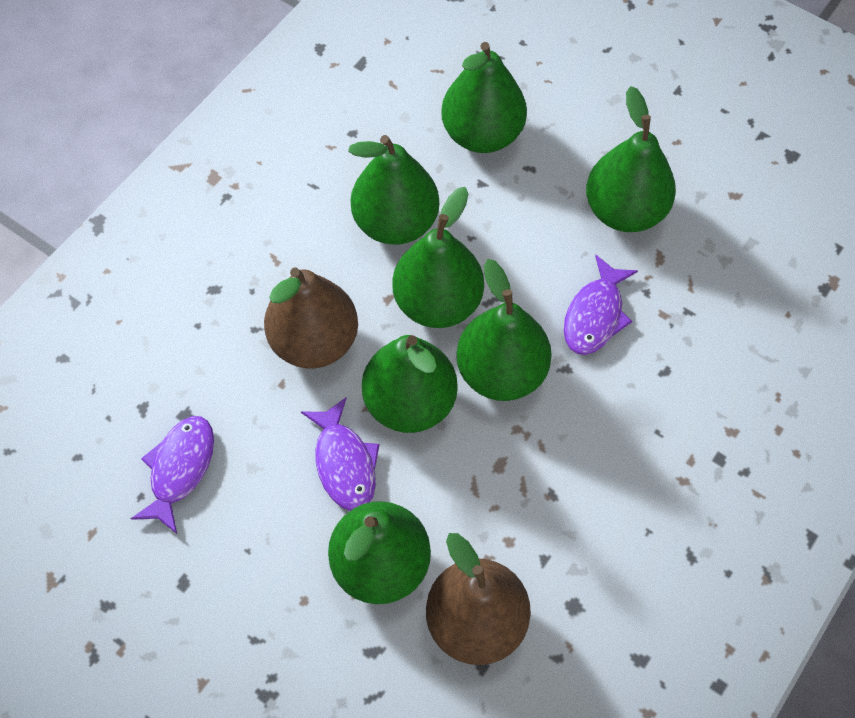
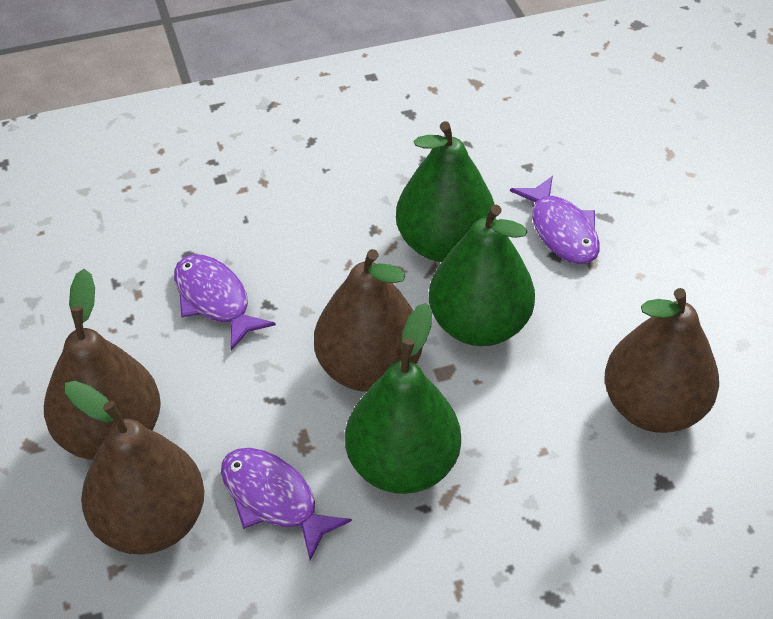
brown pear: 2 -> 4
green pear: 7 -> 3

